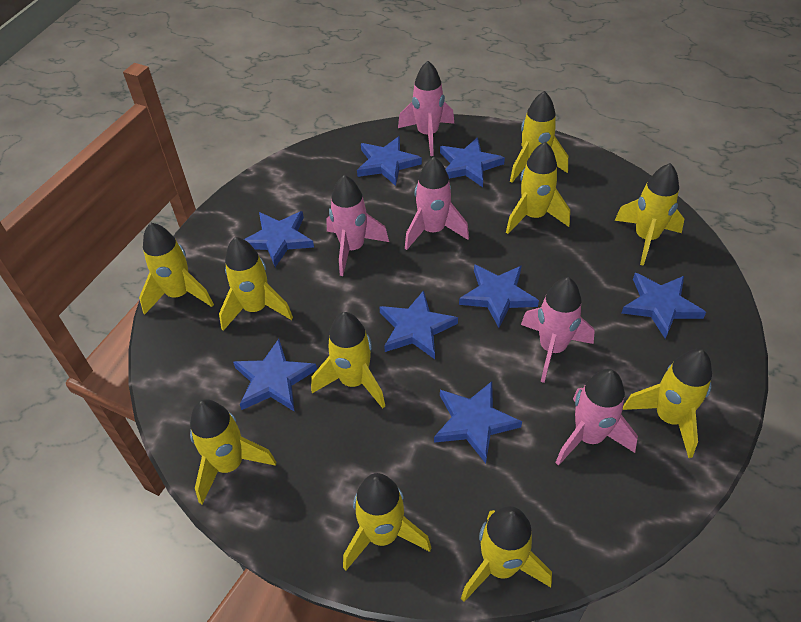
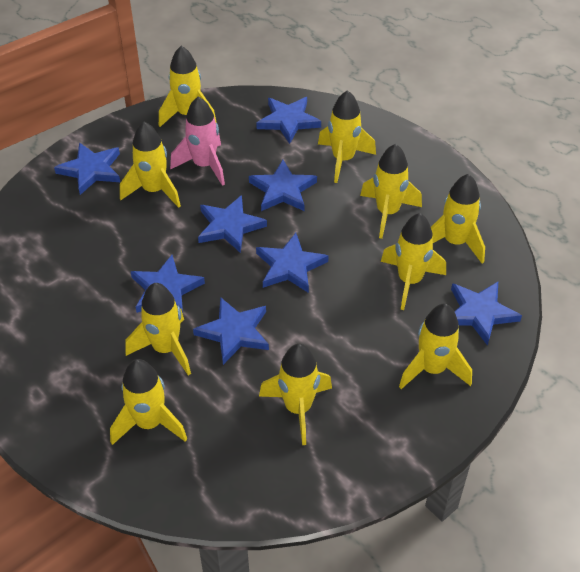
pink rocket: 5 -> 1

